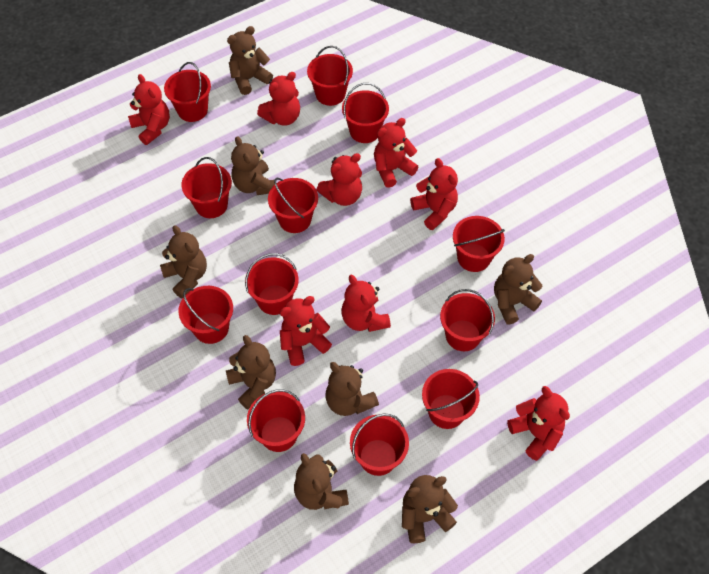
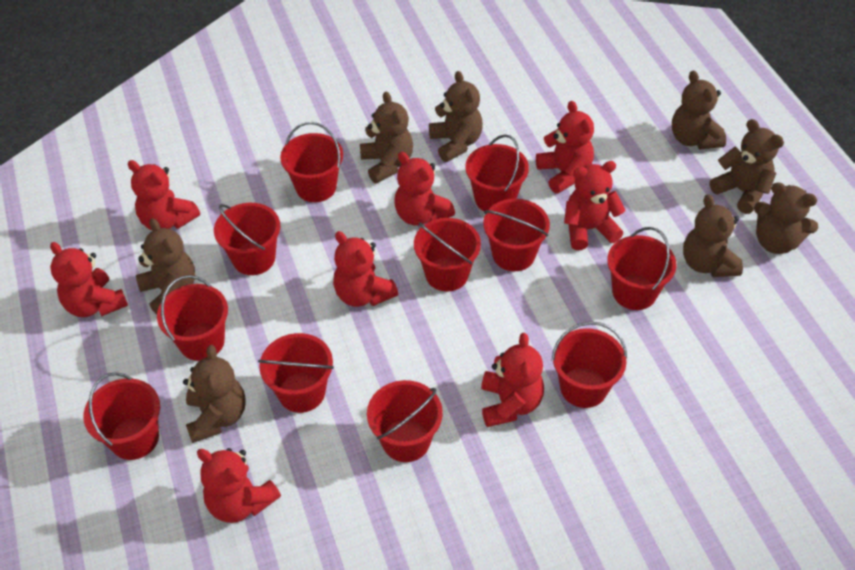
red bucket: 12 -> 11

